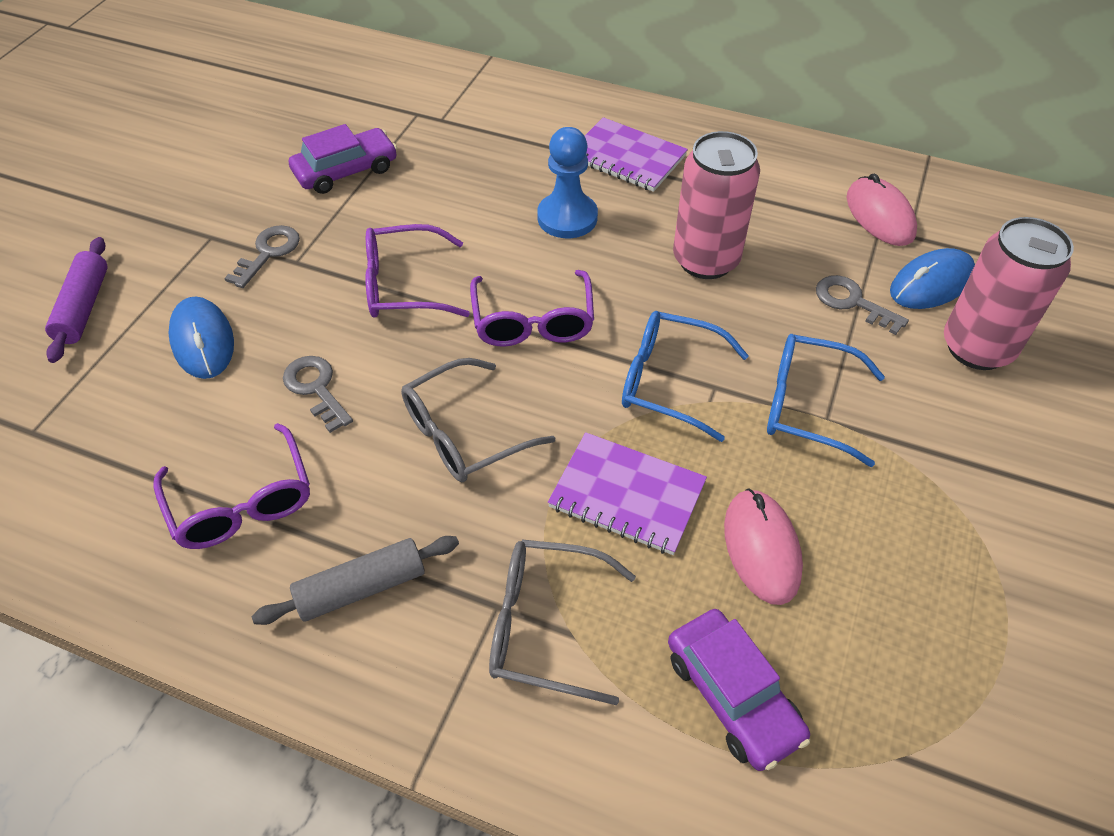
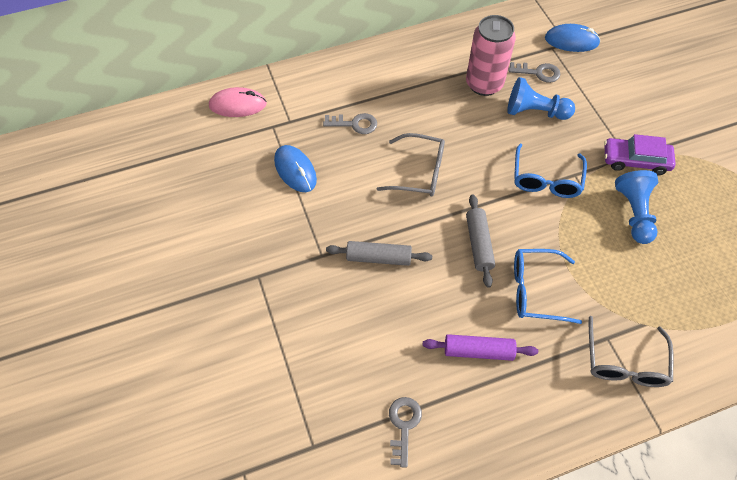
blue pawn: 1 -> 2
grey rolling pin: 1 -> 2
pink can: 2 -> 1
pink mouse: 2 -> 1
purple car: 2 -> 1
purple glasses: 3 -> 0
purple notebook: 2 -> 0

